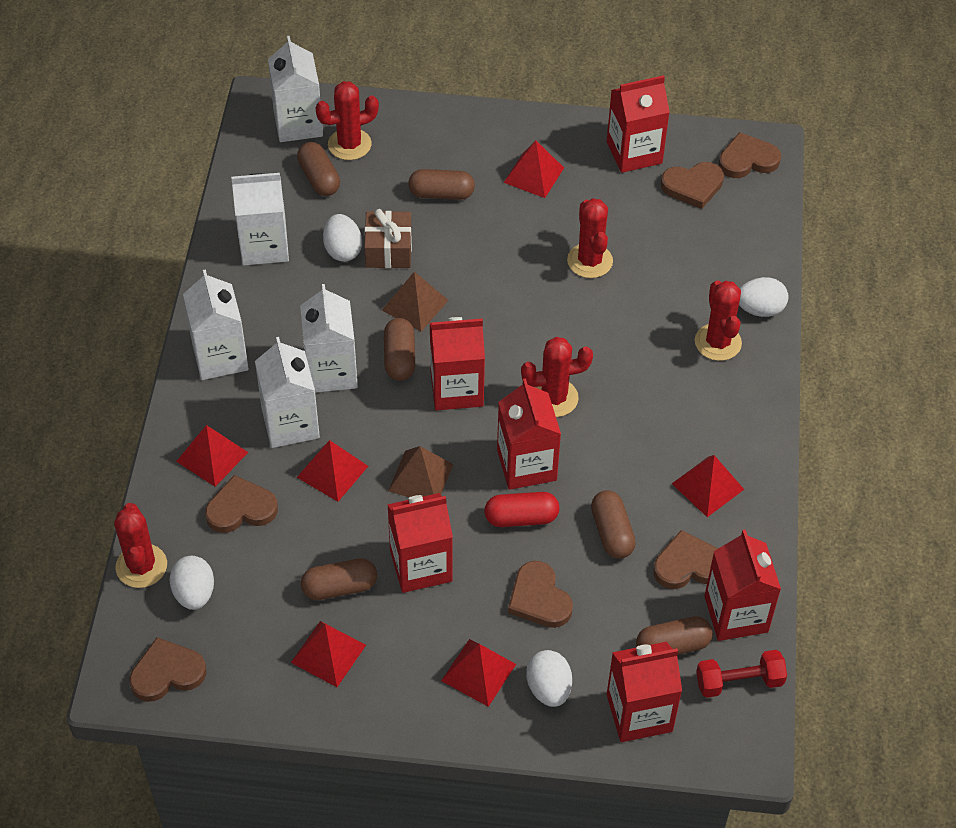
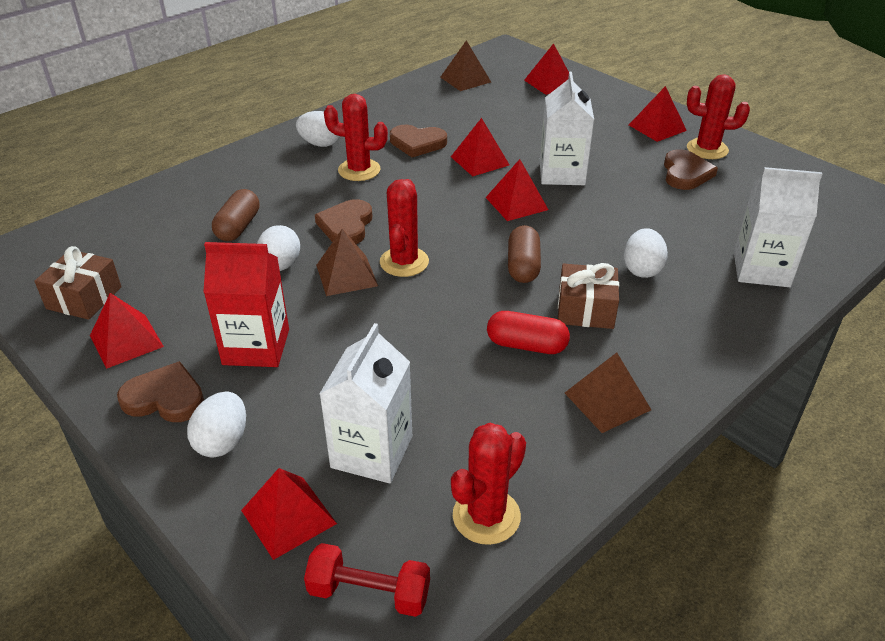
brown capsule: 6 -> 2
brown gift: 1 -> 2
brown heart: 6 -> 4
brown pyramid: 2 -> 3
red cactus: 5 -> 4
red carton: 6 -> 1
white carton: 5 -> 3

